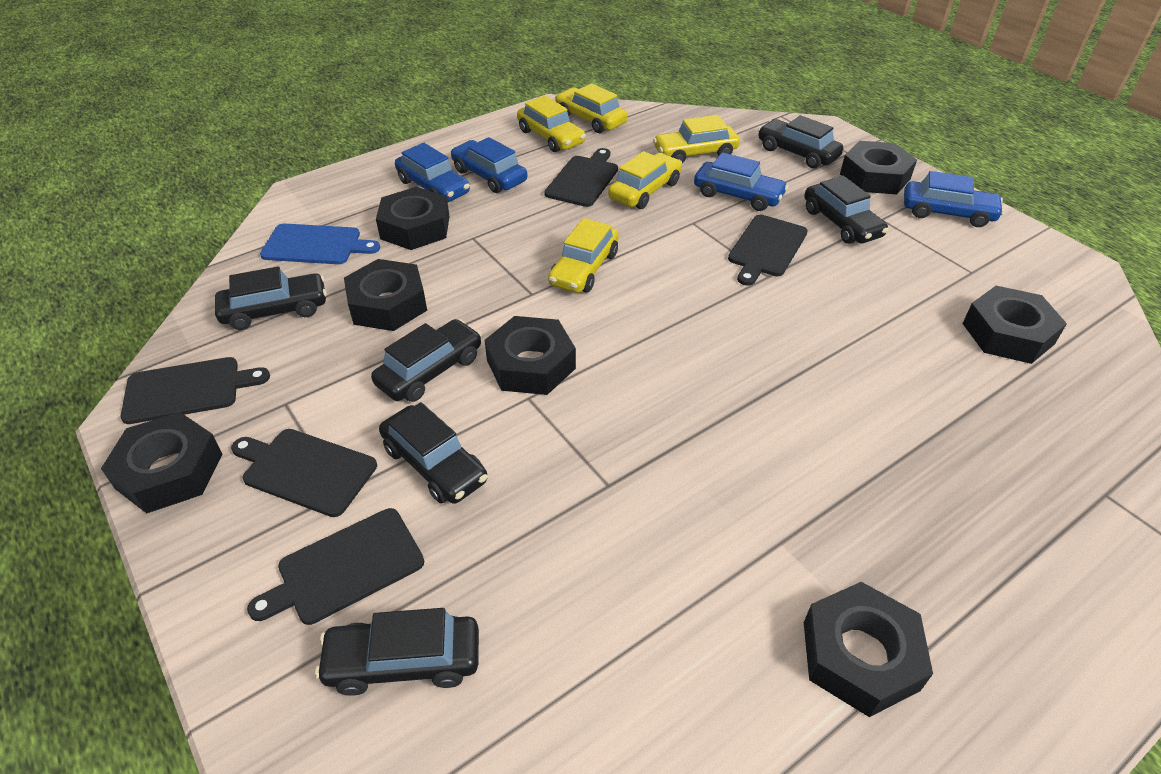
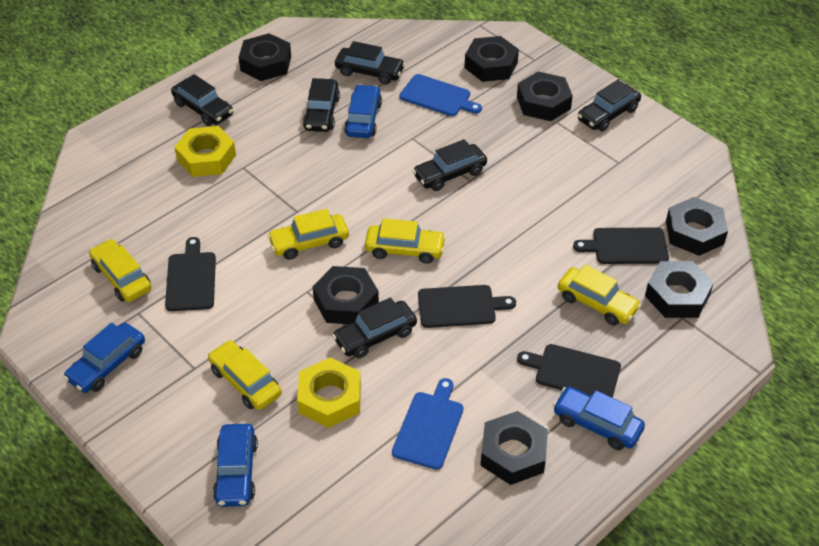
black cutting board: 5 -> 4
blue cutting board: 1 -> 2
yellow nut: 0 -> 2

